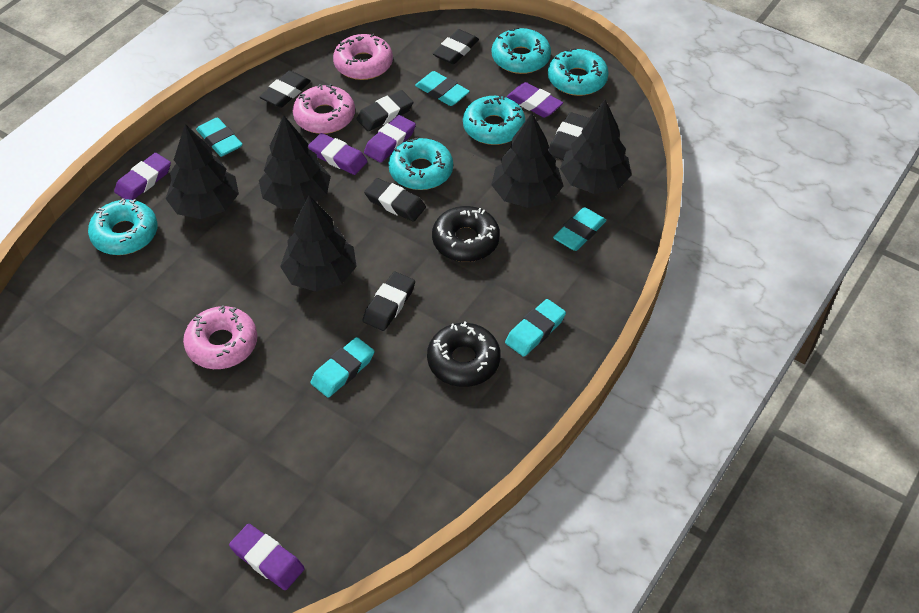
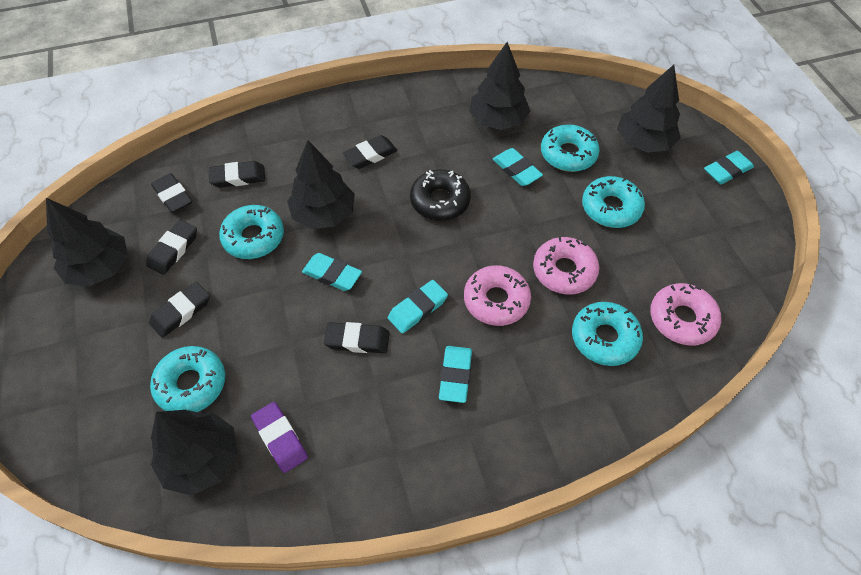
black donut: 2 -> 1
purple eraser: 5 -> 1

